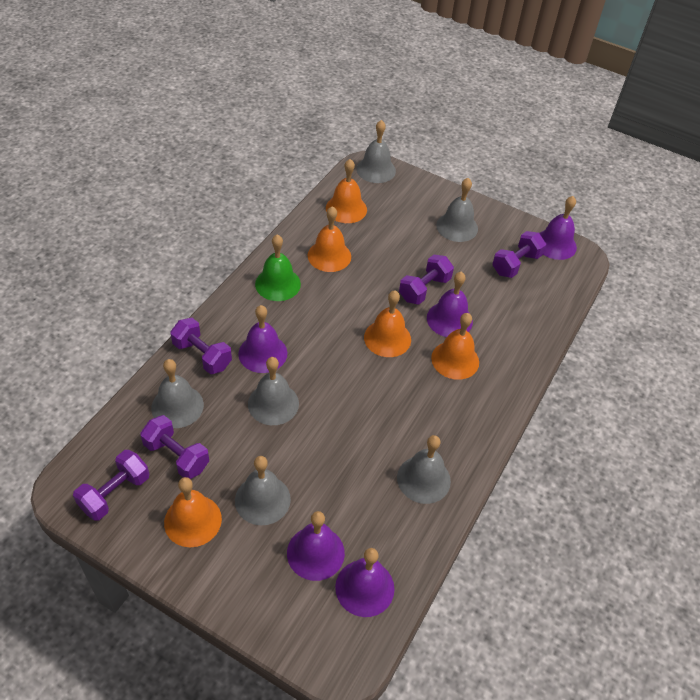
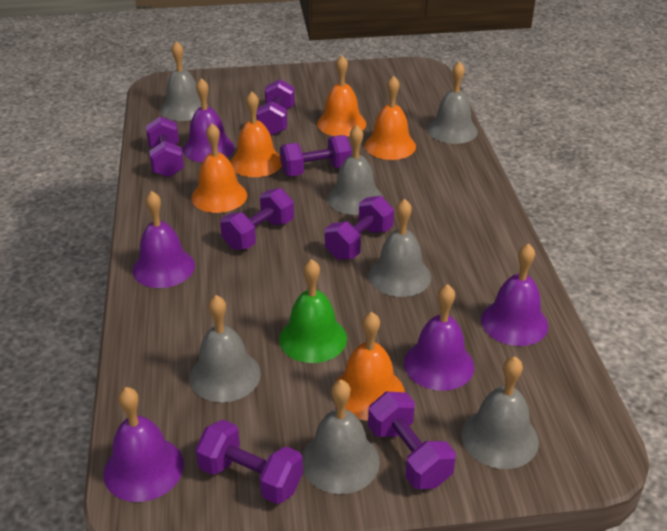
grey bell: 6 -> 7
purple dumbbell: 5 -> 7

